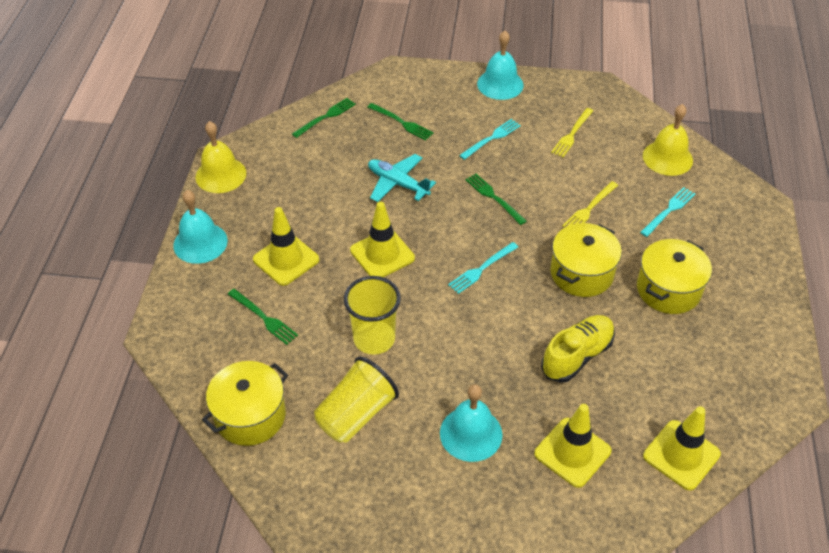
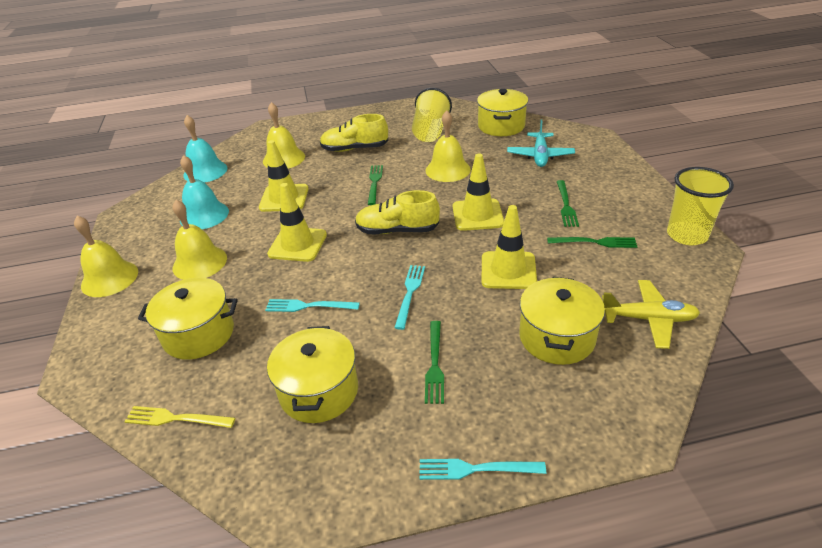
turquoise bell: 3 -> 2
yellow bell: 2 -> 4
yellow fork: 2 -> 1
yellow plane: 0 -> 1
yellow pot: 3 -> 4
yellow shoe: 1 -> 2

